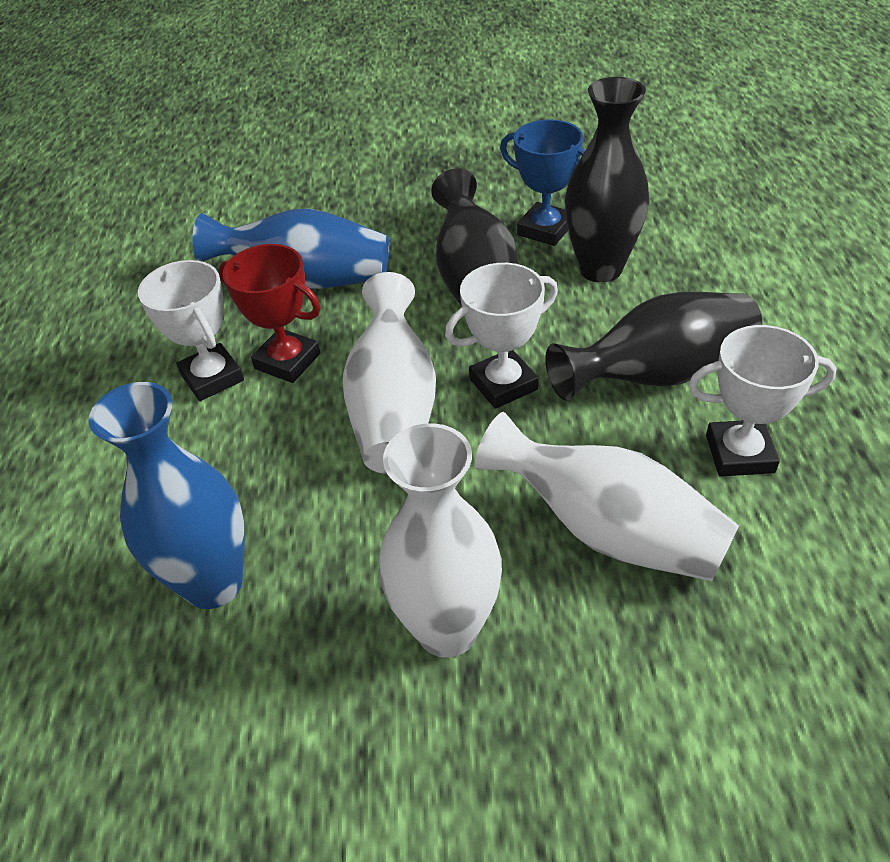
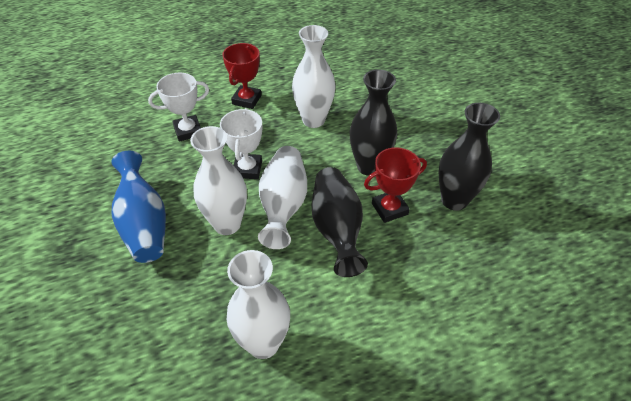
blue trophy: 1 -> 0
blue vase: 2 -> 1
red trophy: 1 -> 2
white trophy: 3 -> 2
white vase: 3 -> 4

